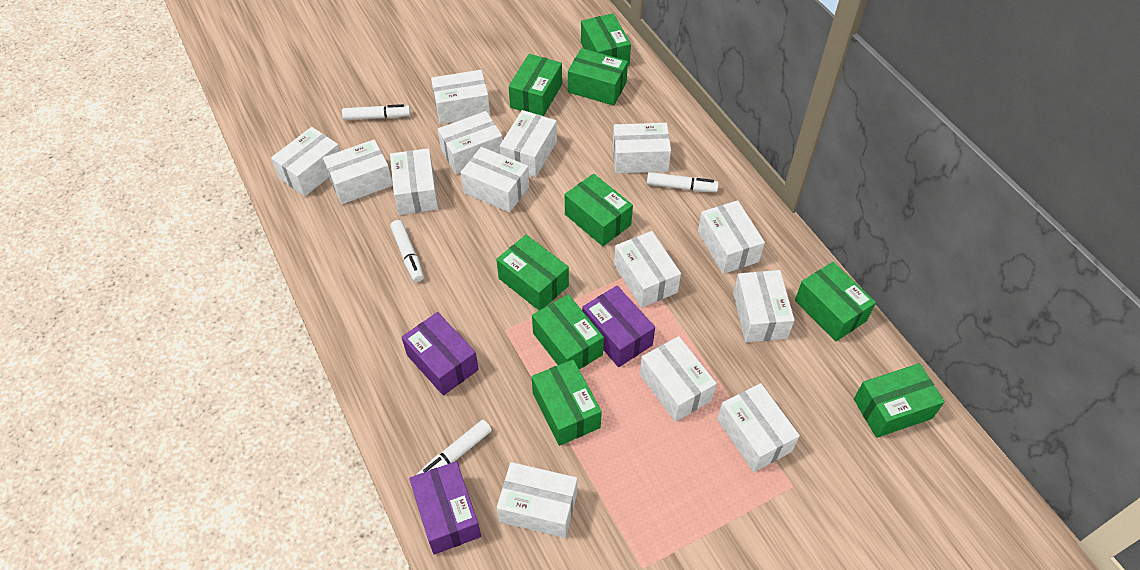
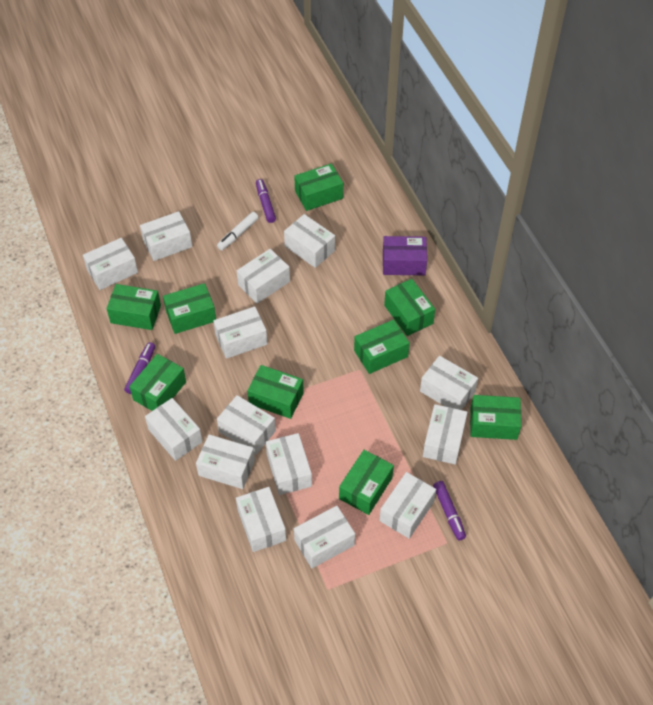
purple box: 3 -> 1
purple marker: 0 -> 3
white marker: 4 -> 1

